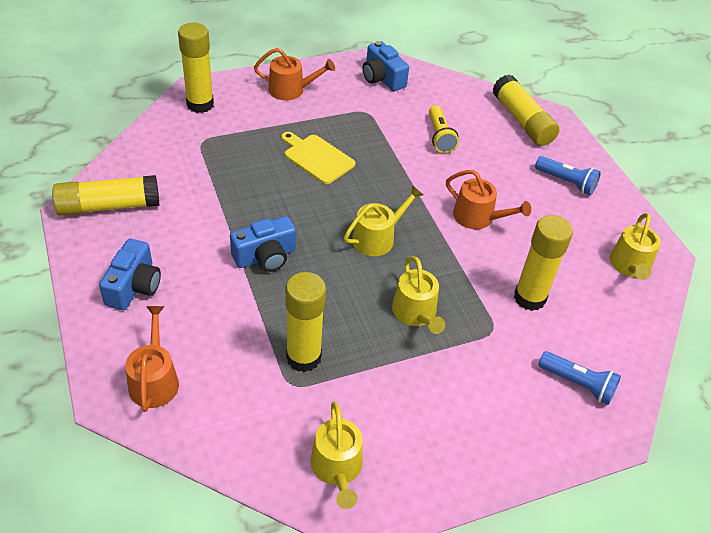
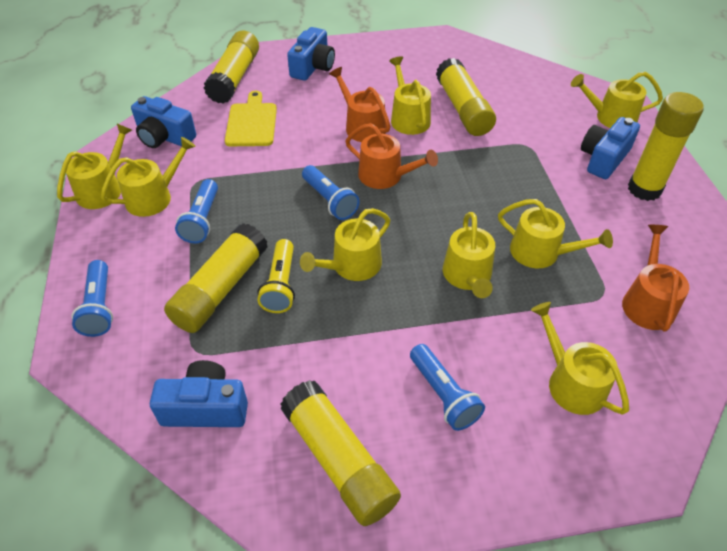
blue camera: 3 -> 4
blue flashlight: 2 -> 4
yellow watering can: 4 -> 8

